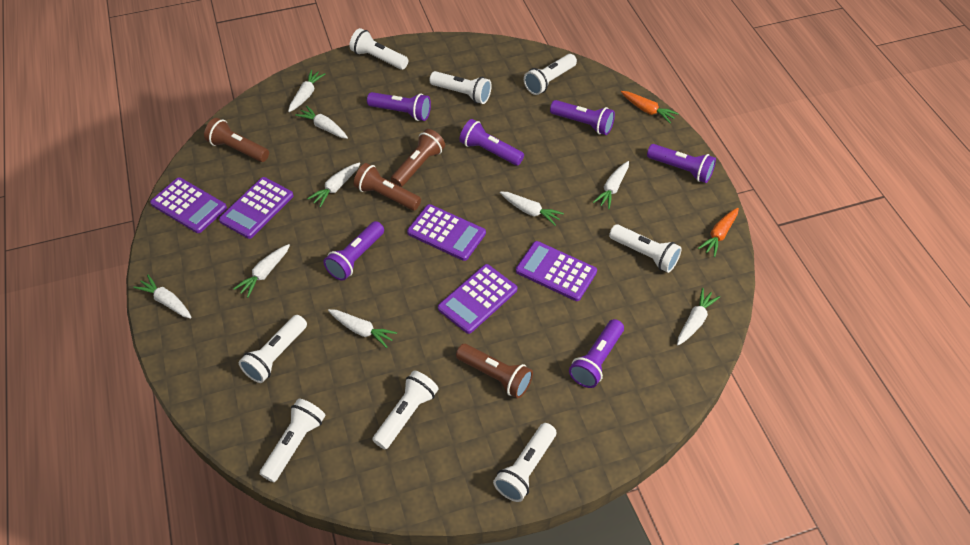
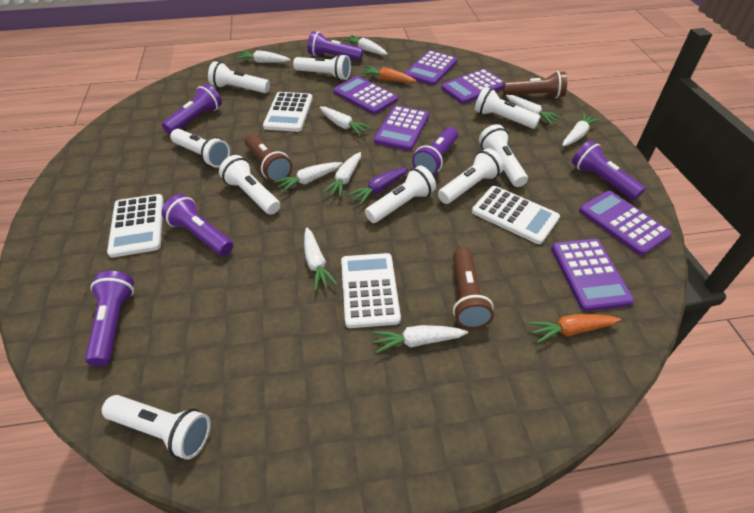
brown flashlight: 4 -> 3
purple calculator: 5 -> 6
purple carrot: 0 -> 1
white calculator: 0 -> 4
white flashlight: 8 -> 9

